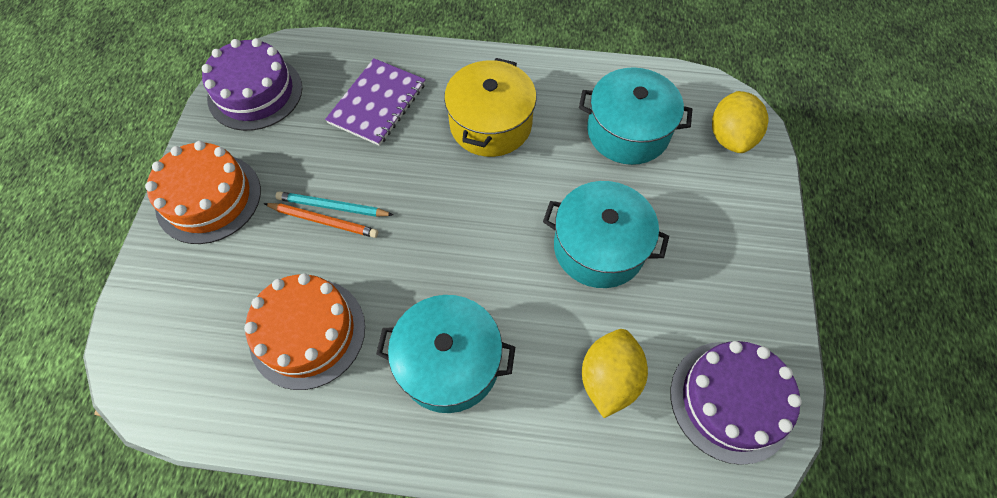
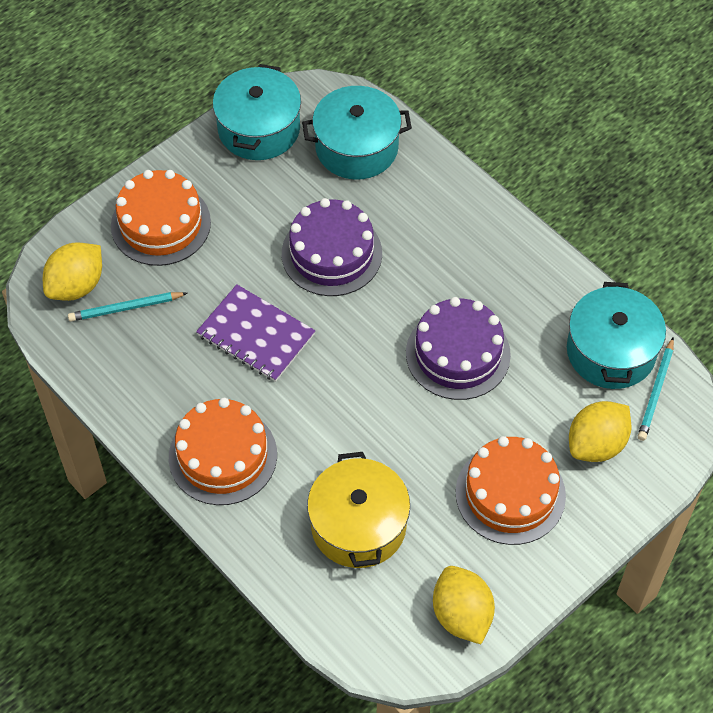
orange cake: 2 -> 3
orange pencil: 1 -> 0
turquoise pencil: 1 -> 2
yellow lemon: 2 -> 3

